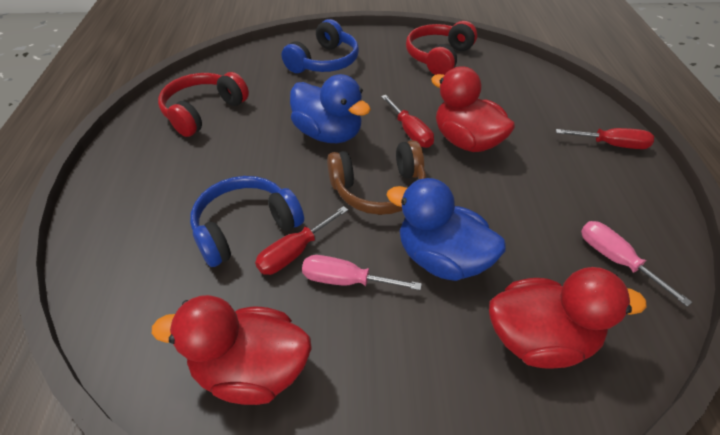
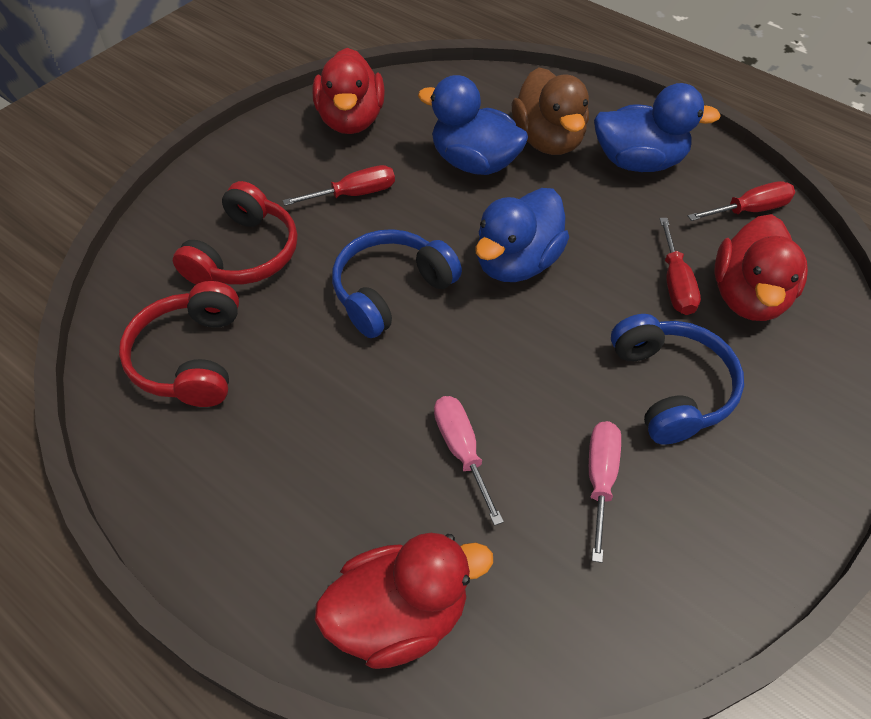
blue duck: 2 -> 3
brown duck: 0 -> 1
brown headphones: 1 -> 0

